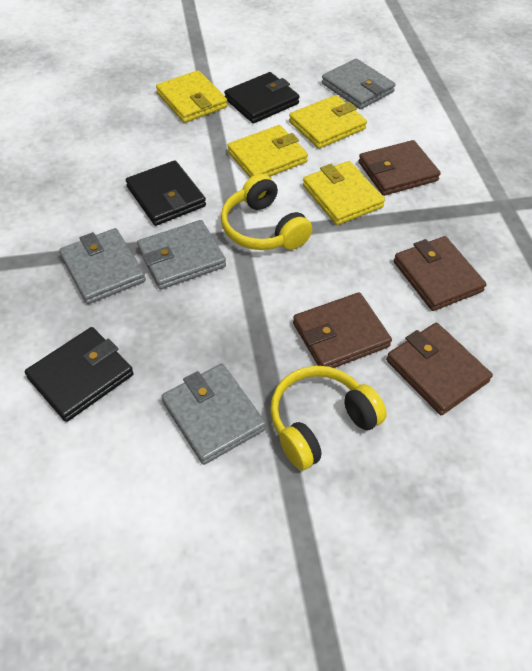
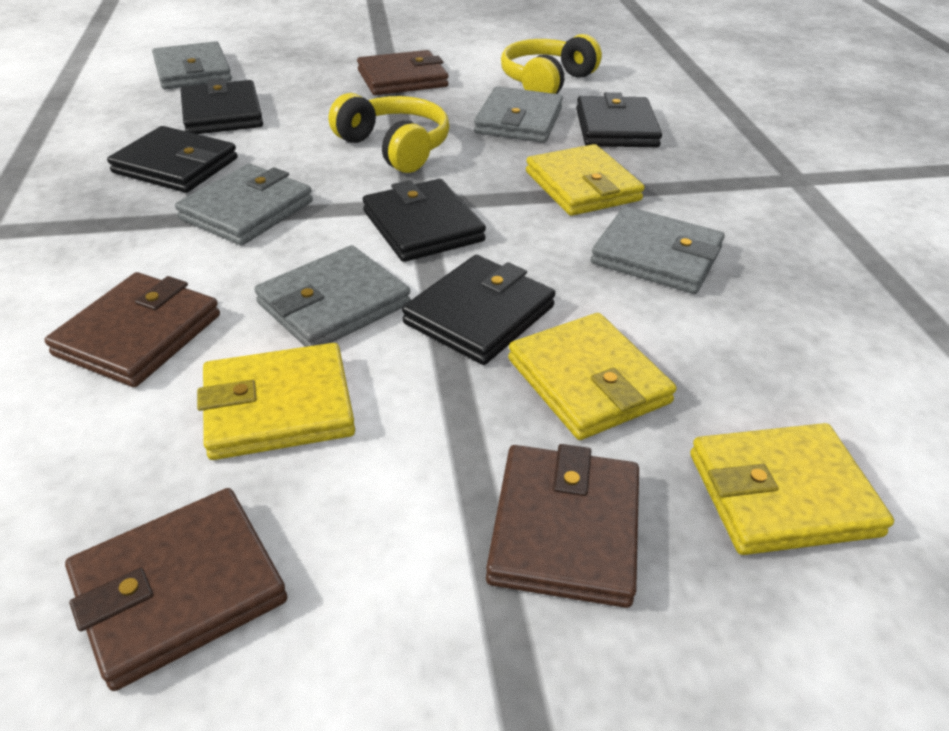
black wallet: 3 -> 5
grey wallet: 4 -> 5

